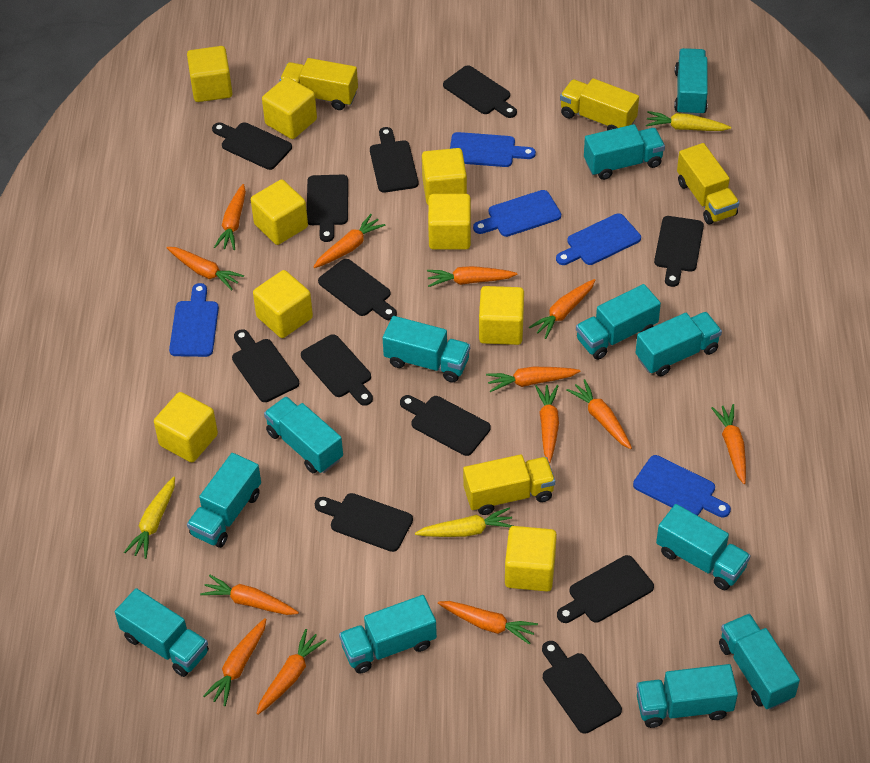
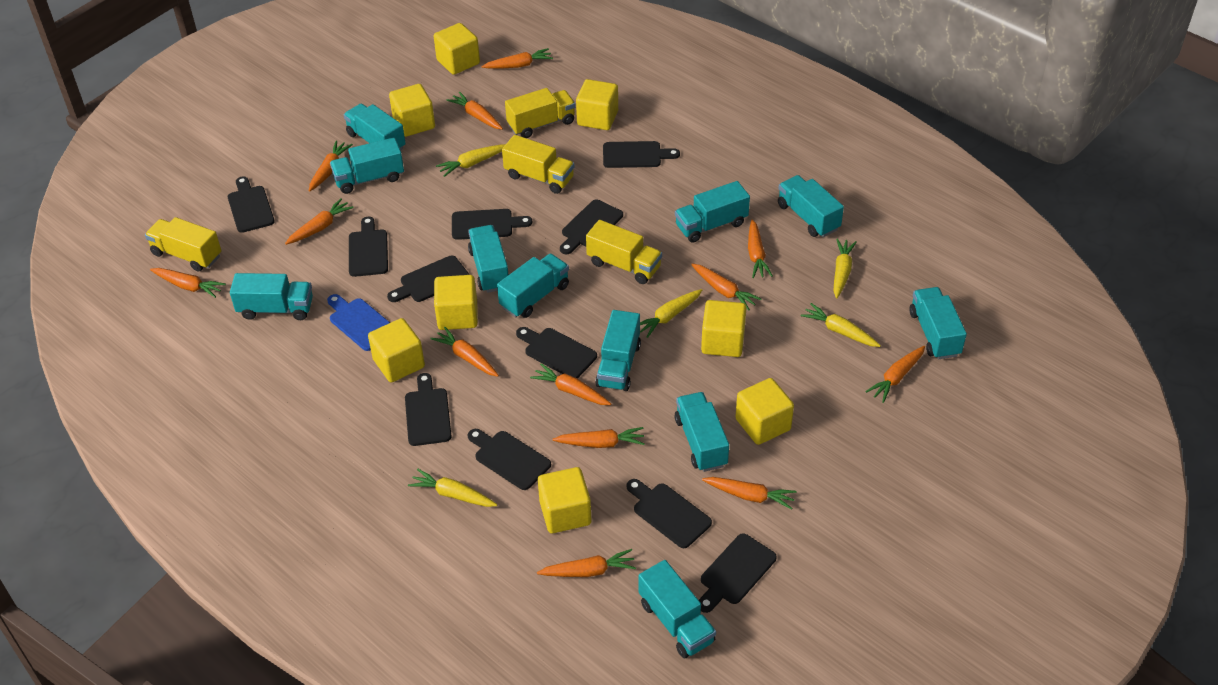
black cutting board: 12 -> 11
blue cutting board: 5 -> 1
turquoise truck: 12 -> 11
yellow carrot: 3 -> 5
yellow cube: 9 -> 8

